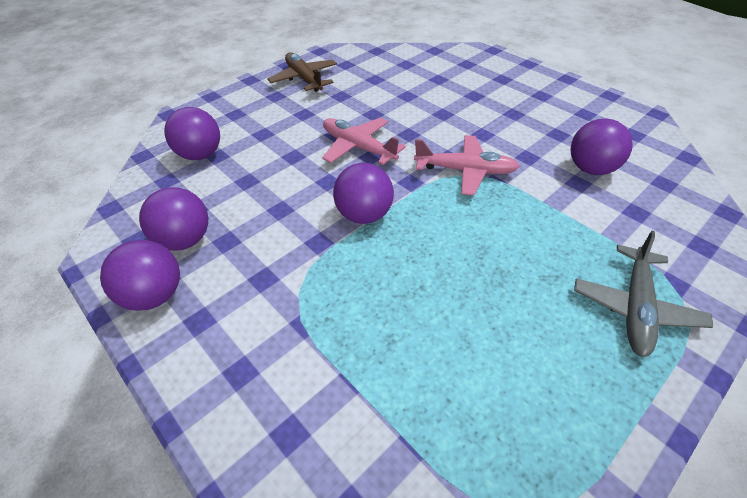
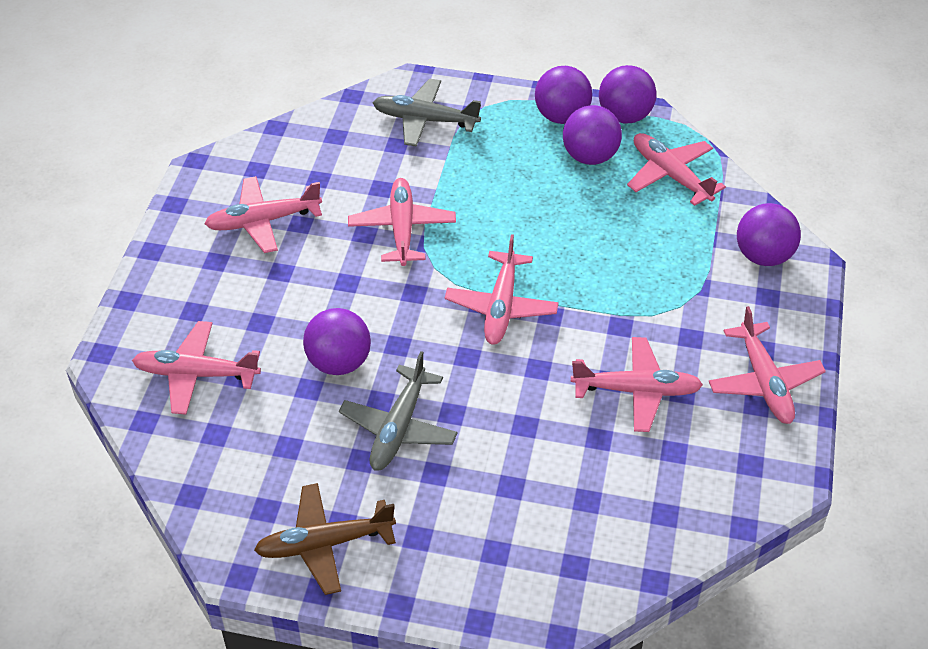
grey plane: 1 -> 2
pink plane: 2 -> 7

